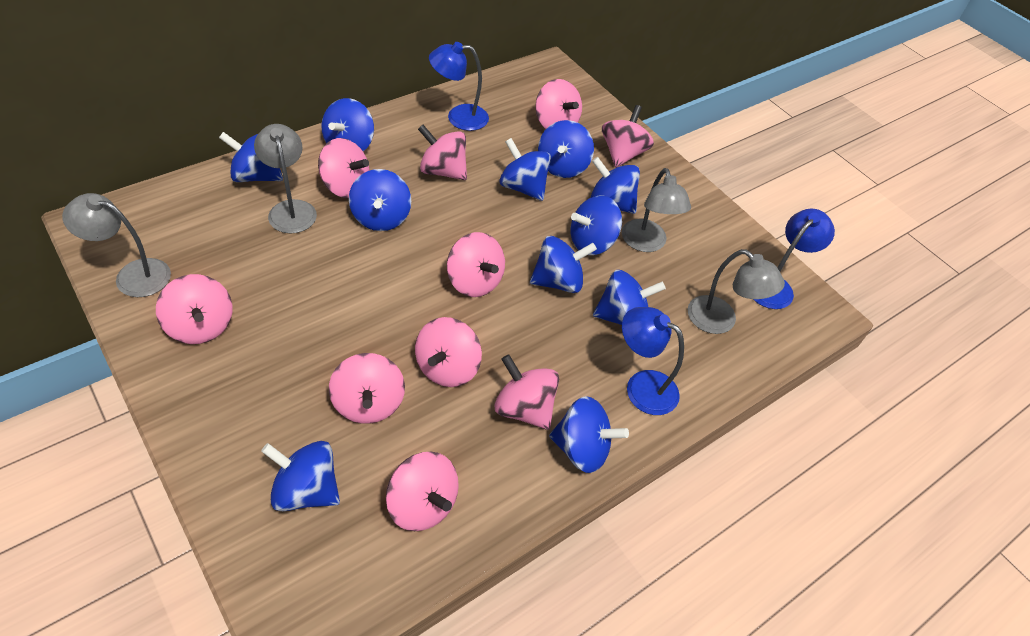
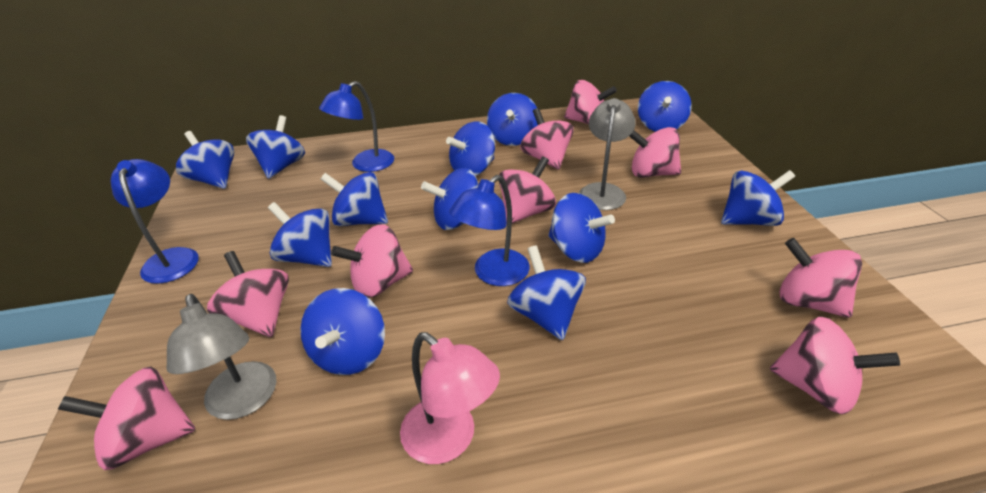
blue spinning top: 11 -> 12
grey lamp: 4 -> 2
pink lamp: 0 -> 1
pink spinning top: 10 -> 9

